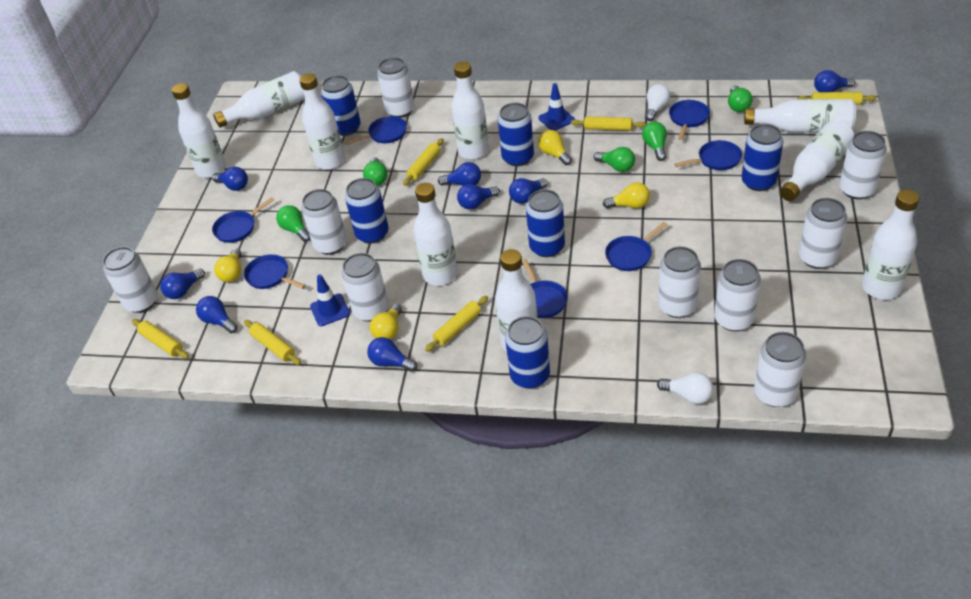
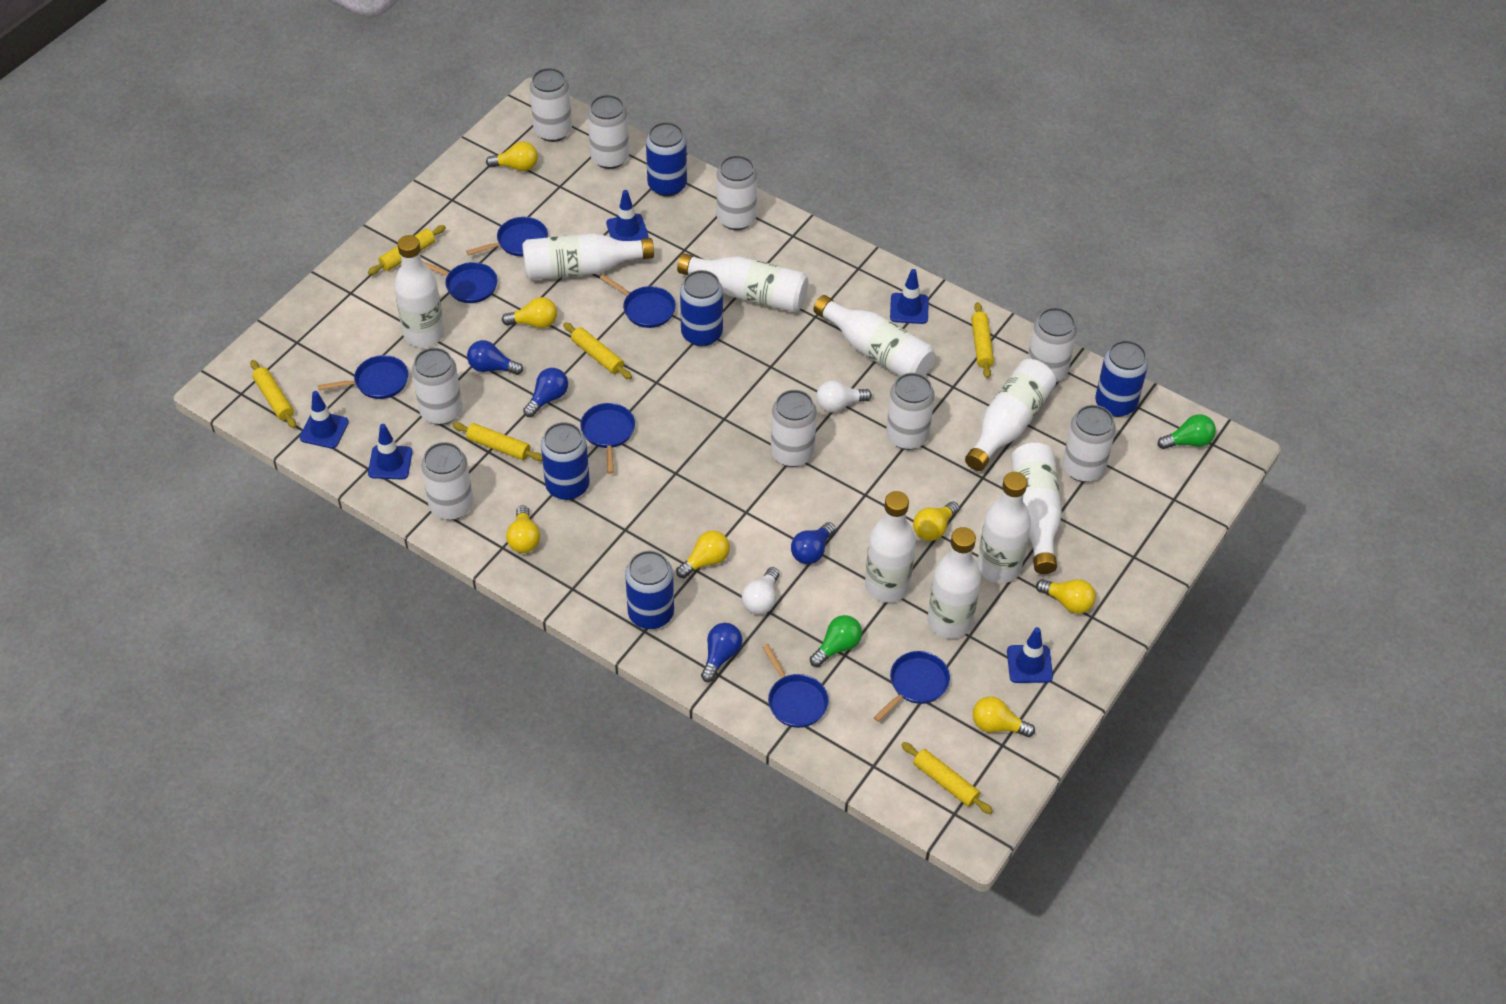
blue can: 6 -> 5
blue light bulb: 8 -> 4
blue traffic cone: 2 -> 5
green light bulb: 5 -> 2
yellow light bulb: 4 -> 7

